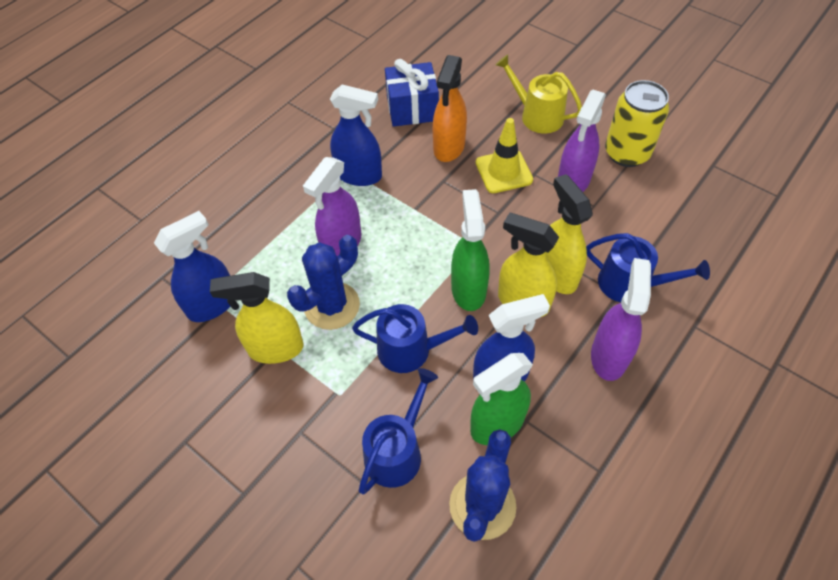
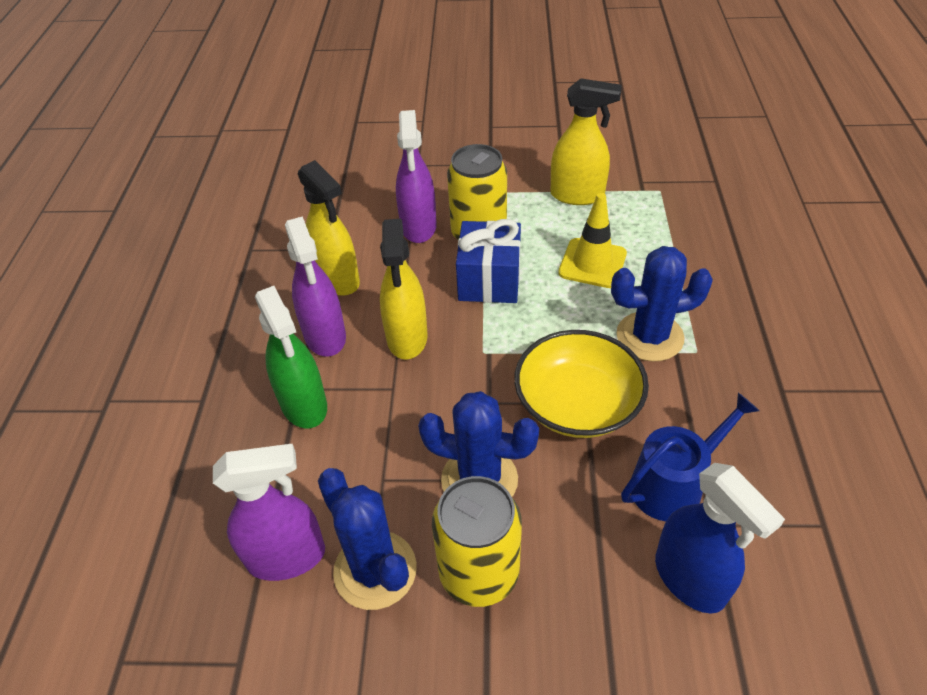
blue cactus: 2 -> 3
blue spray bottle: 3 -> 1
blue watering can: 3 -> 1
green spray bottle: 2 -> 1
orange spray bottle: 1 -> 0
yellow bowl: 0 -> 1
yellow can: 1 -> 2
yellow watering can: 1 -> 0

